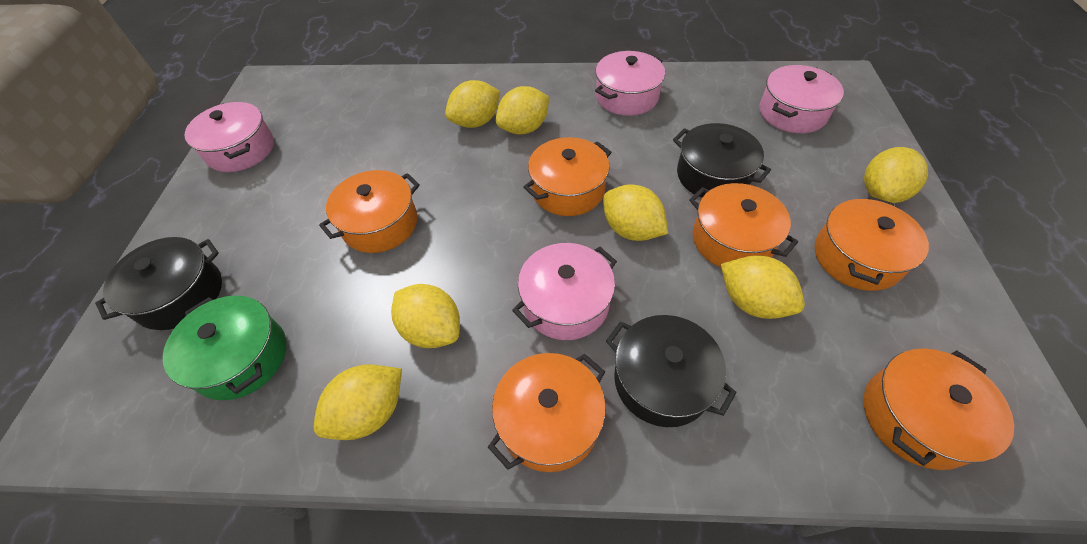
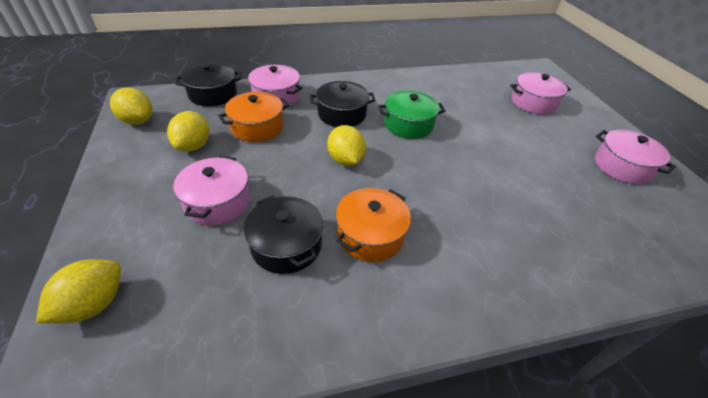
orange pot: 6 -> 2
yellow lemon: 7 -> 4

